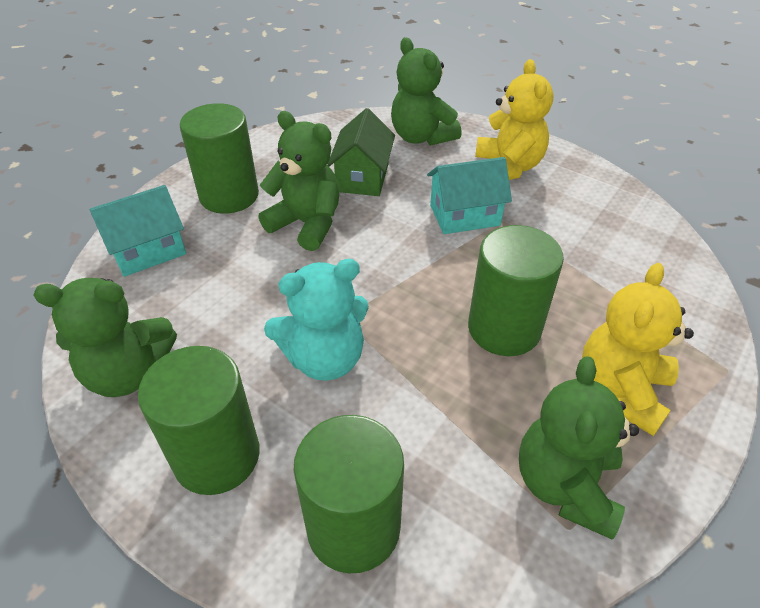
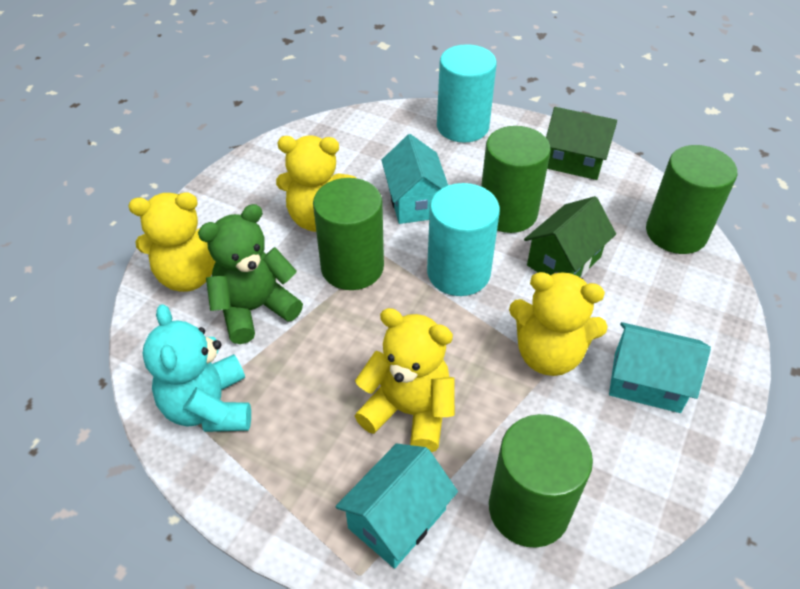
green house: 1 -> 2
green teddy bear: 4 -> 1
turquoise cylinder: 0 -> 2
turquoise house: 2 -> 3
yellow teddy bear: 2 -> 4

